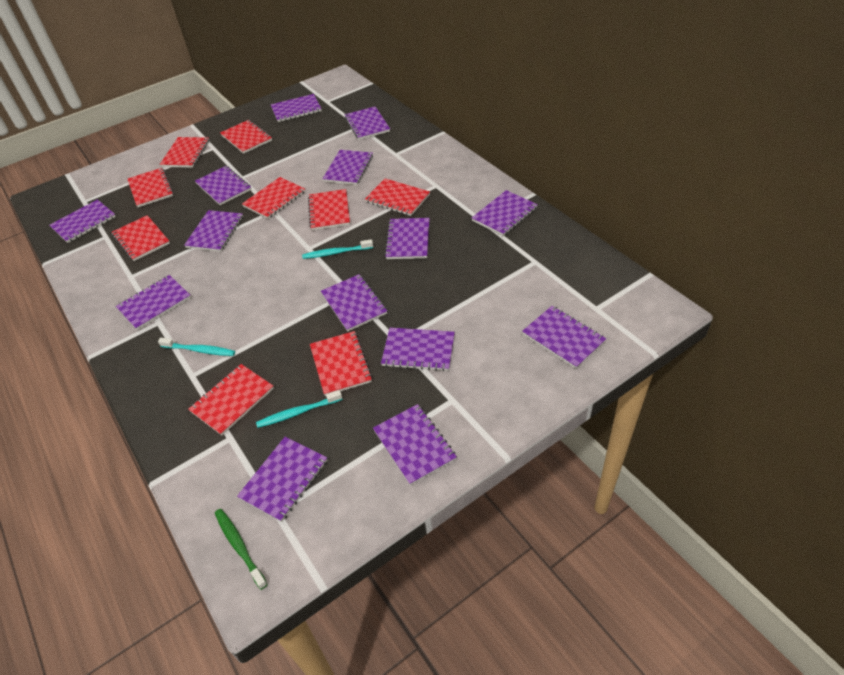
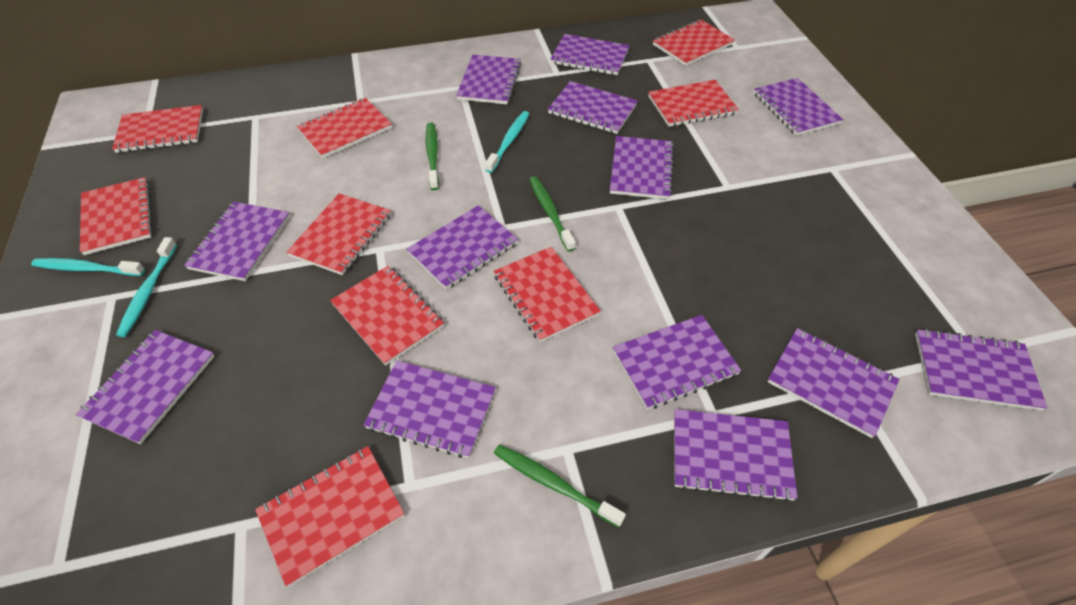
green toothbrush: 1 -> 3
purple notebook: 14 -> 13

